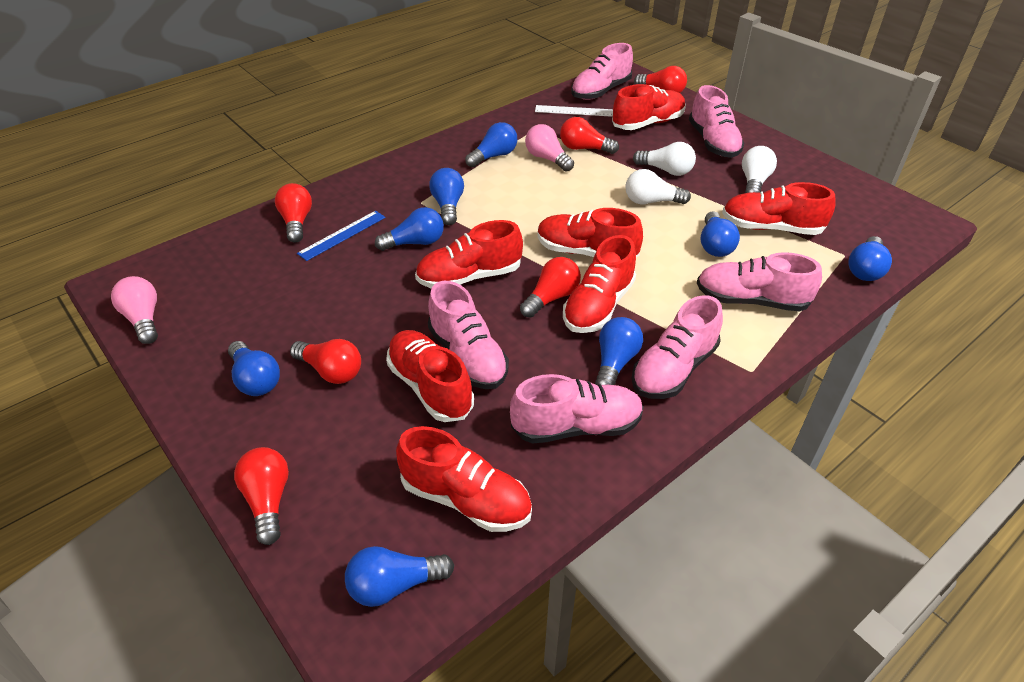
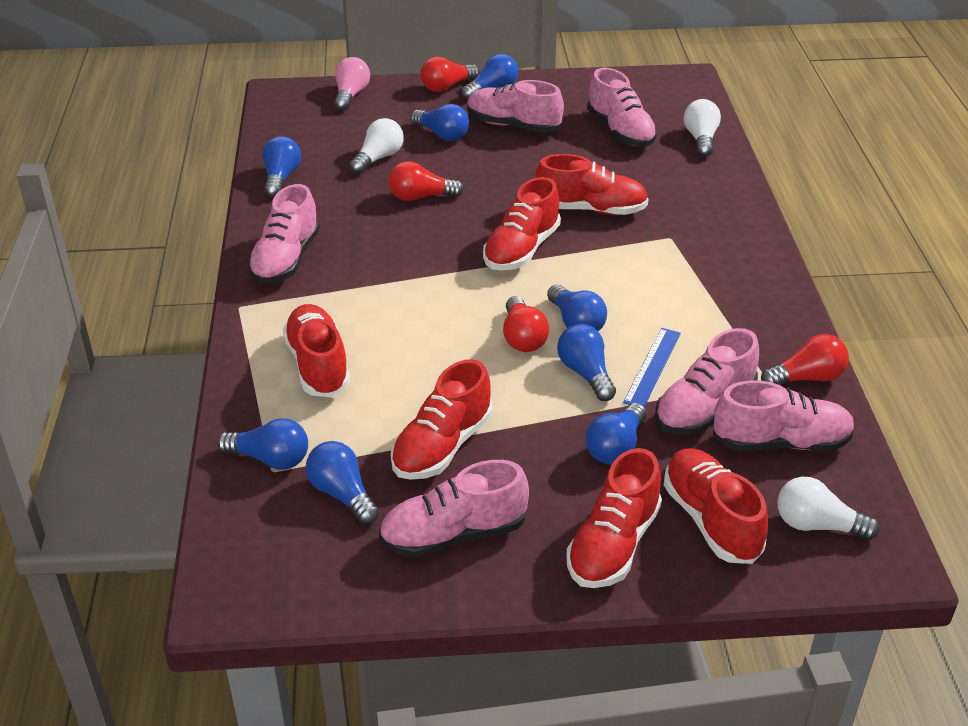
pink light bulb: 2 -> 1
red light bulb: 6 -> 4
red shoe: 7 -> 6
white ruler: 1 -> 0

